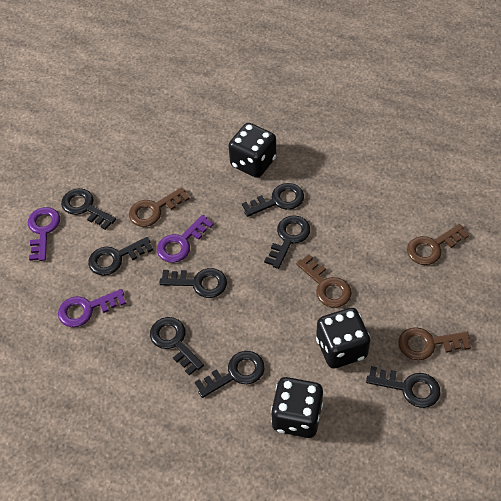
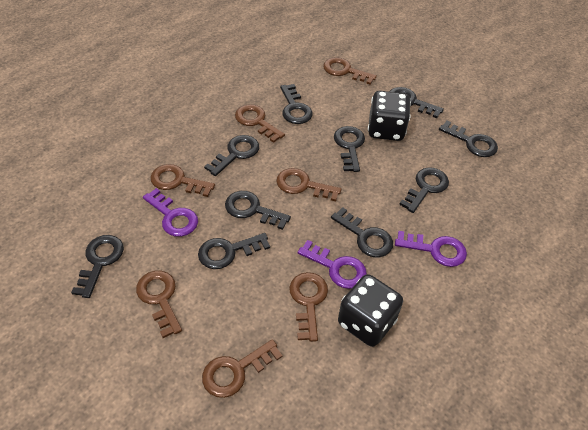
black dice: 3 -> 2
black key: 8 -> 10
brown key: 4 -> 7

